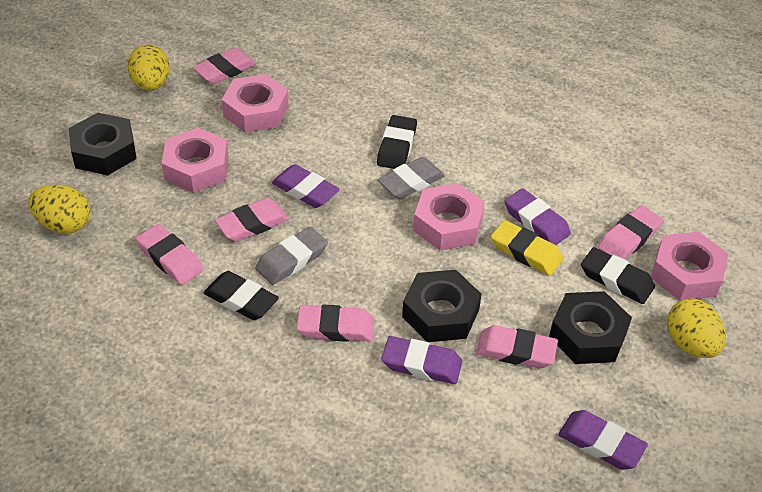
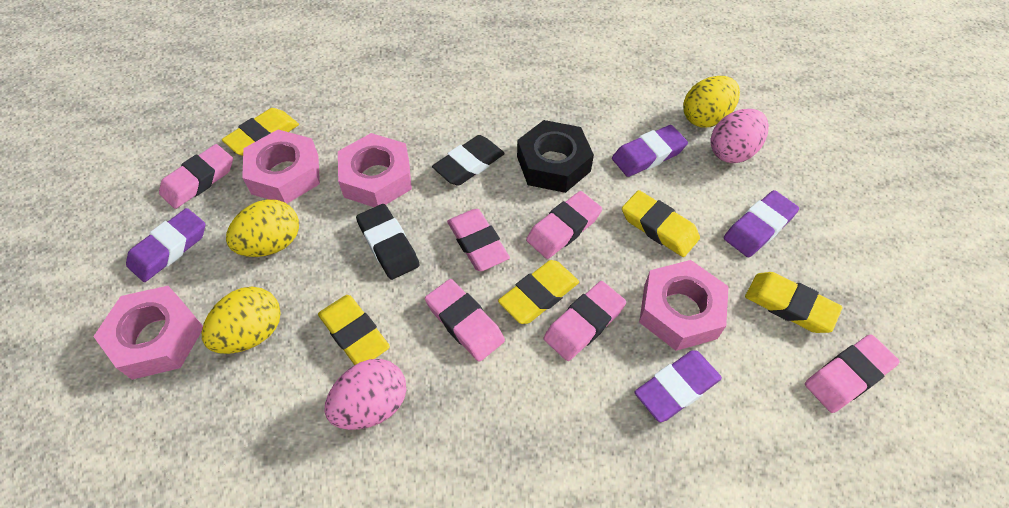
black eraser: 3 -> 2
black nut: 3 -> 1
grey eraser: 2 -> 0
pink egg: 0 -> 2
yellow eraser: 1 -> 5

